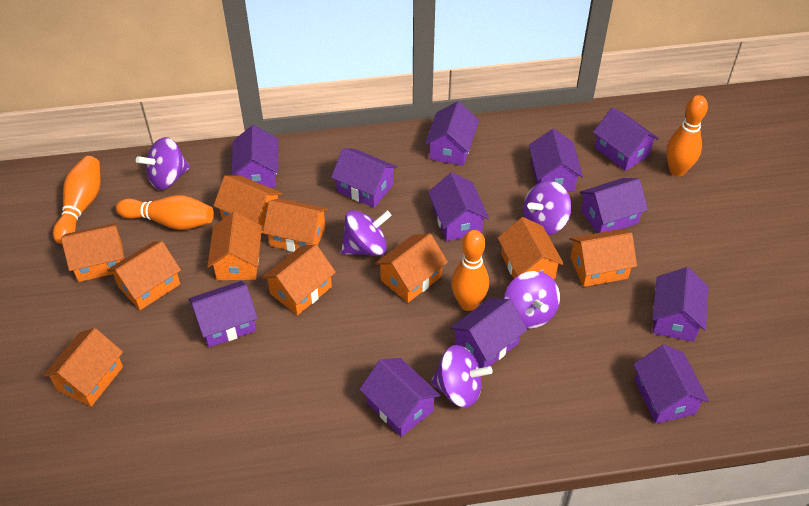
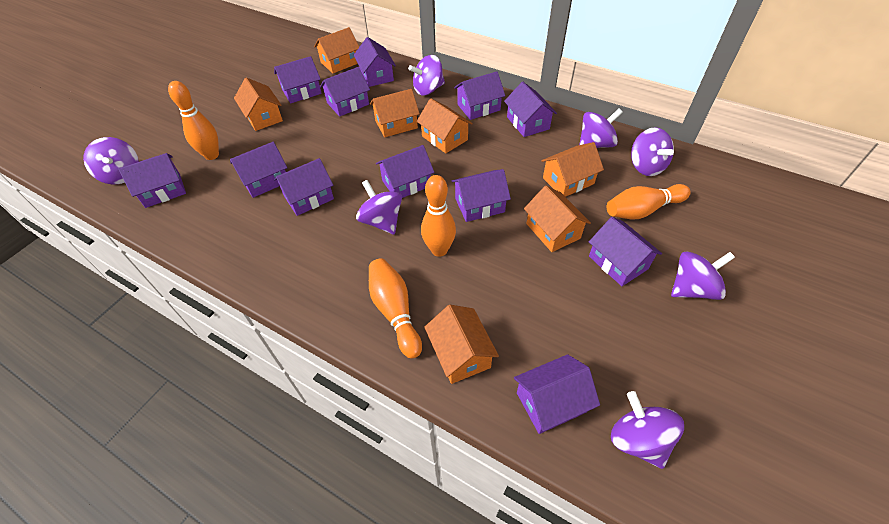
orange house: 10 -> 7
purple spinning top: 5 -> 7

